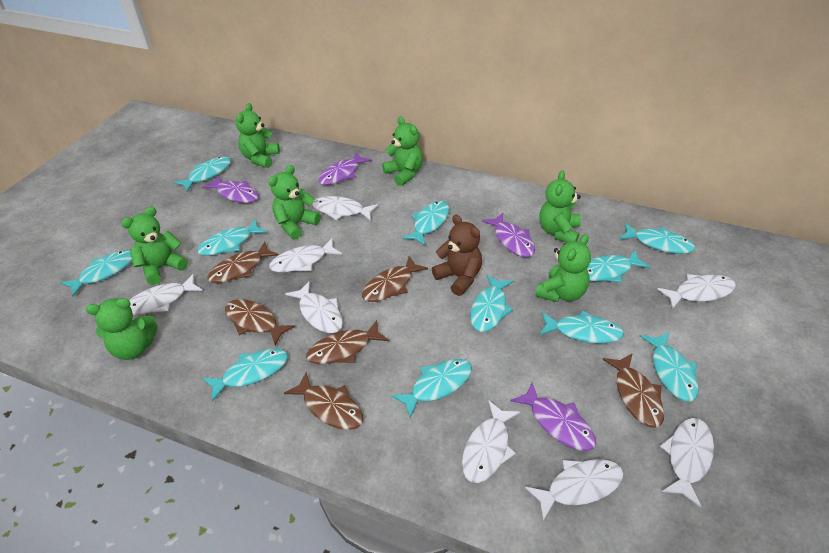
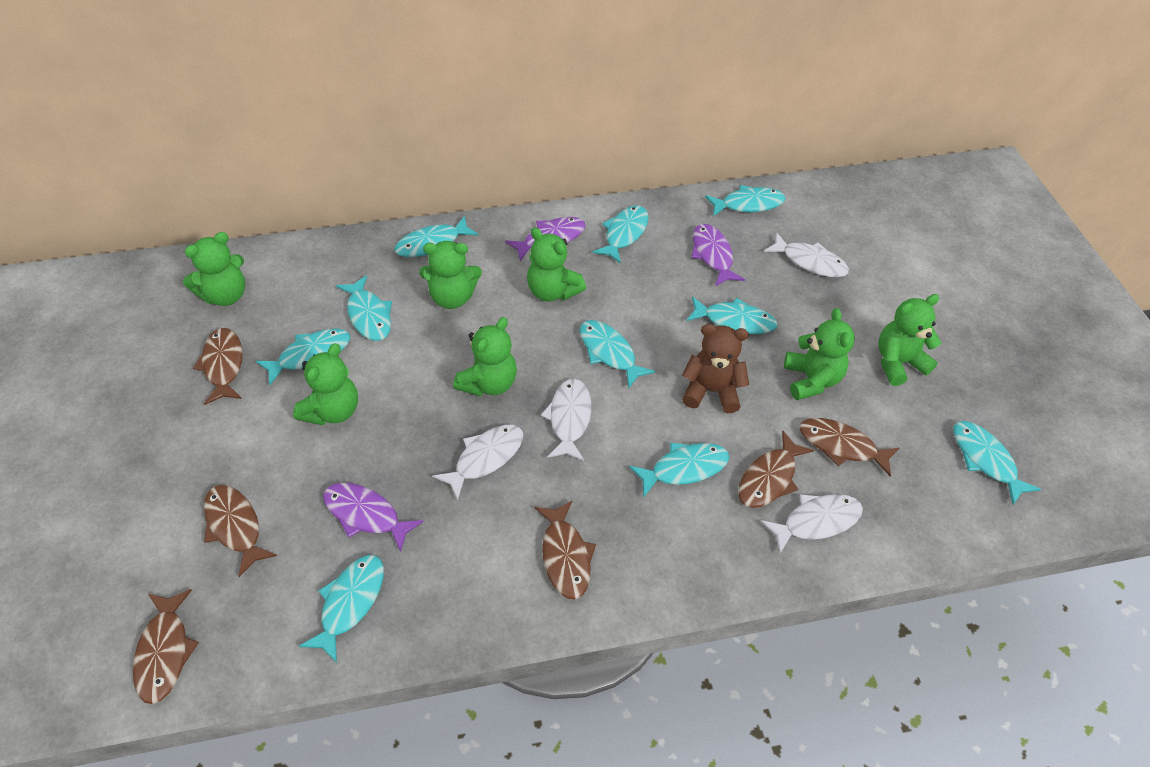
purple fish: 4 -> 3
turquoise fish: 11 -> 10
white fish: 8 -> 4

